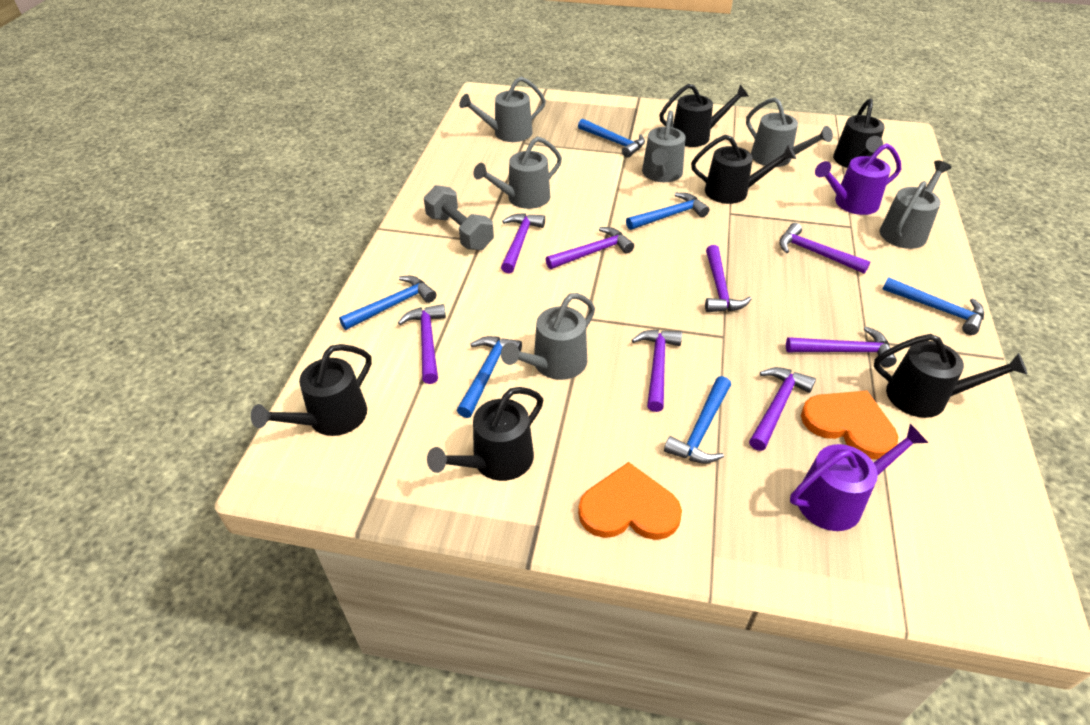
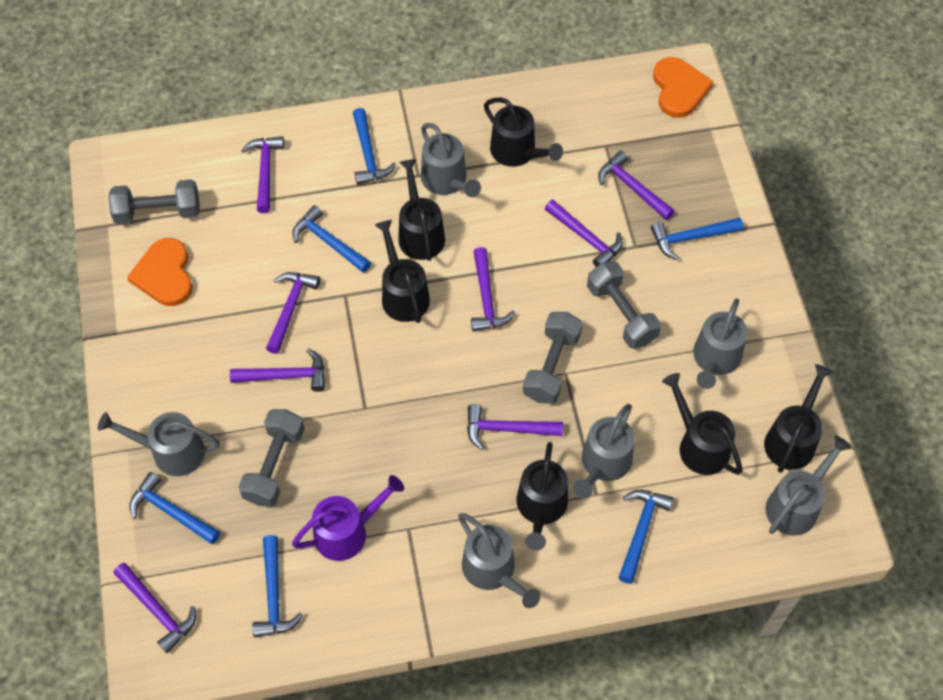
grey dumbbell: 1 -> 4
purple watering can: 2 -> 1

